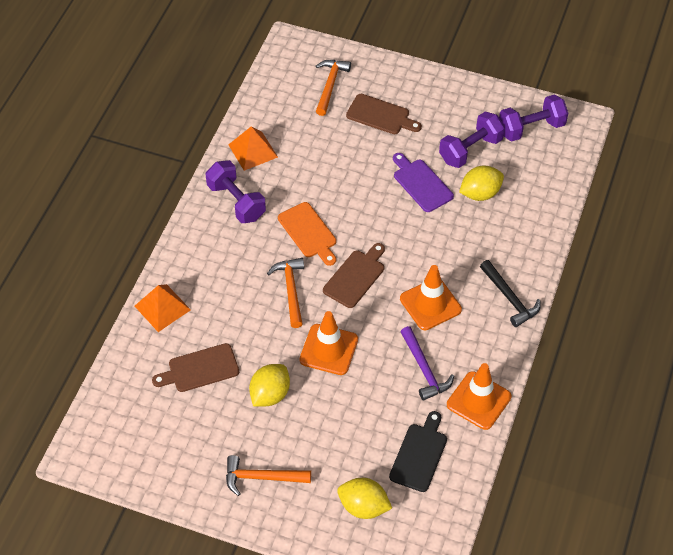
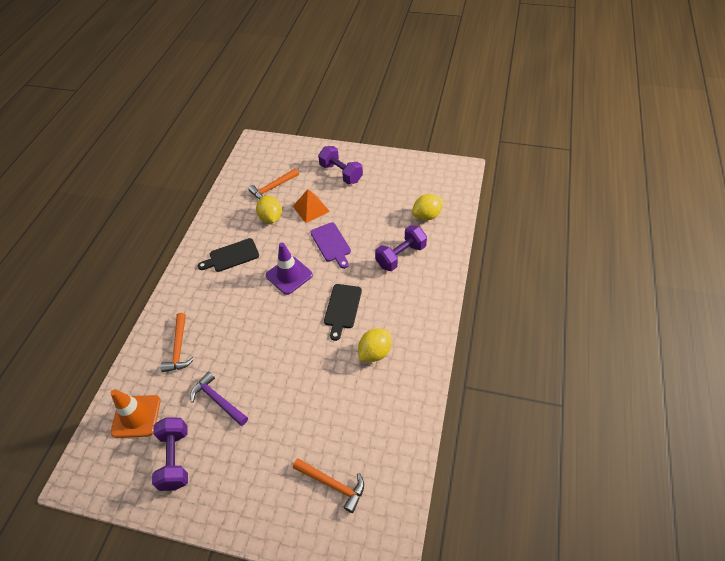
black cutting board: 1 -> 2
black hammer: 1 -> 0
brown cutting board: 3 -> 0
orange cutting board: 1 -> 0
orange pyramid: 2 -> 1
orange traffic cone: 3 -> 1
purple traffic cone: 0 -> 1

